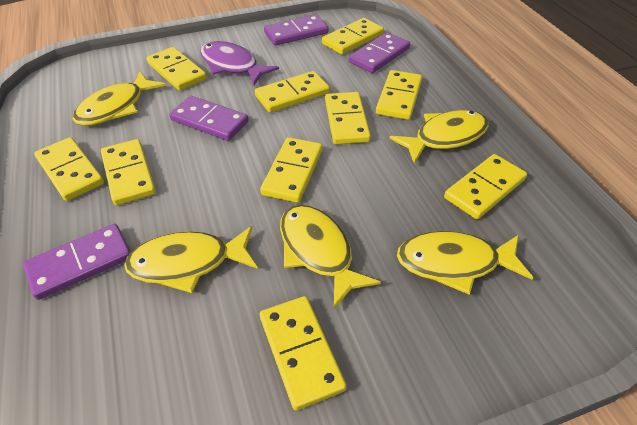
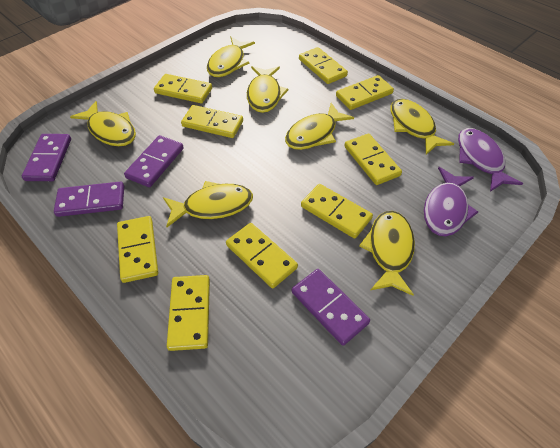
purple fish: 1 -> 2
yellow domino: 10 -> 9
yellow fish: 5 -> 7

